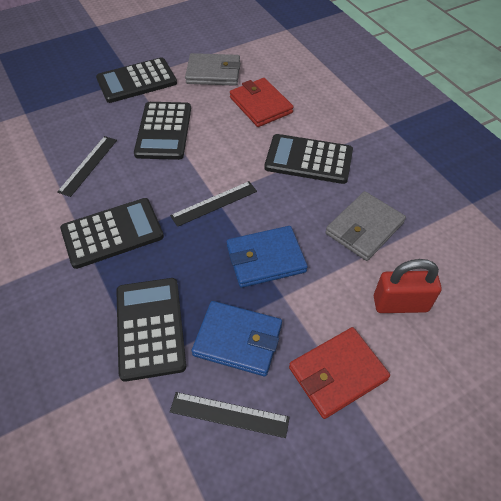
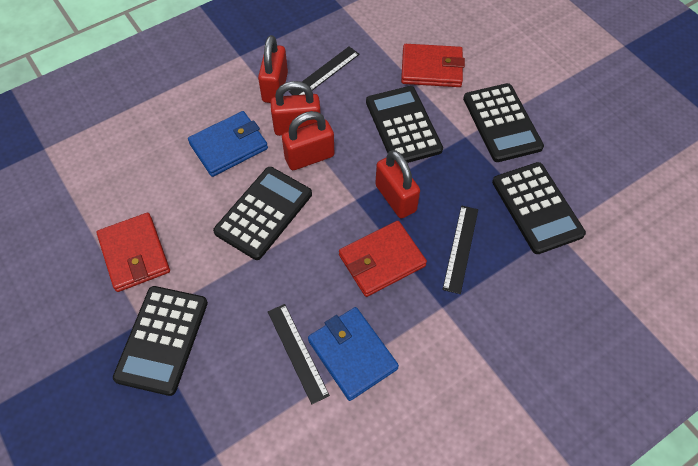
grey wallet: 2 -> 0
red padlock: 1 -> 4
red wallet: 2 -> 3

